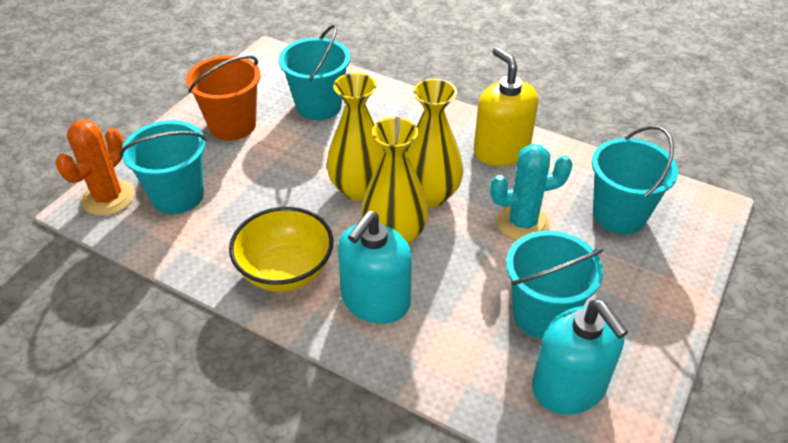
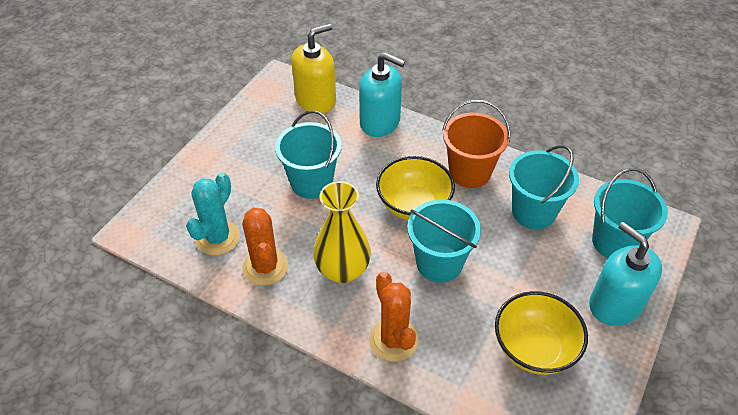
orange cactus: 1 -> 2
yellow bowl: 1 -> 2
yellow vase: 3 -> 1

